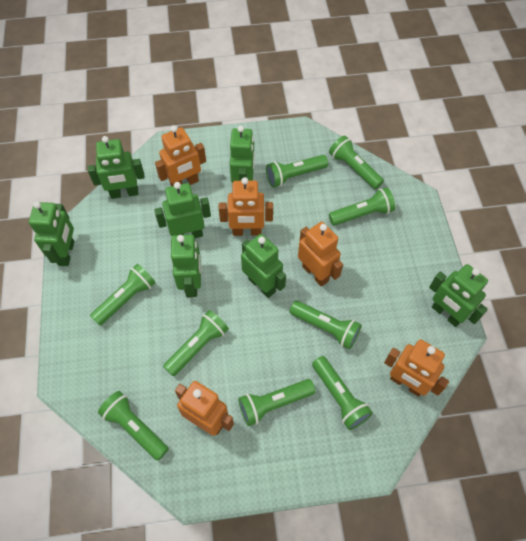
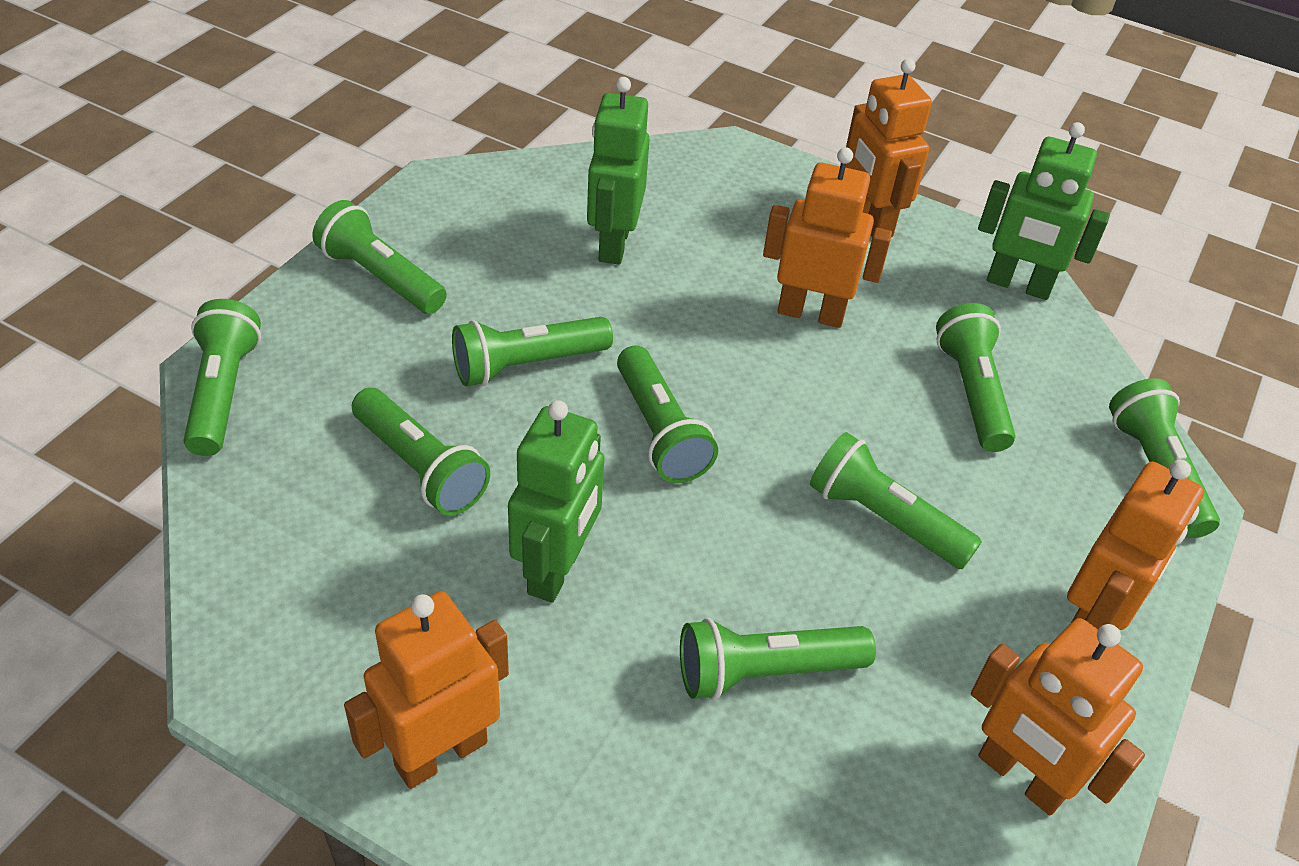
green robot: 7 -> 3

